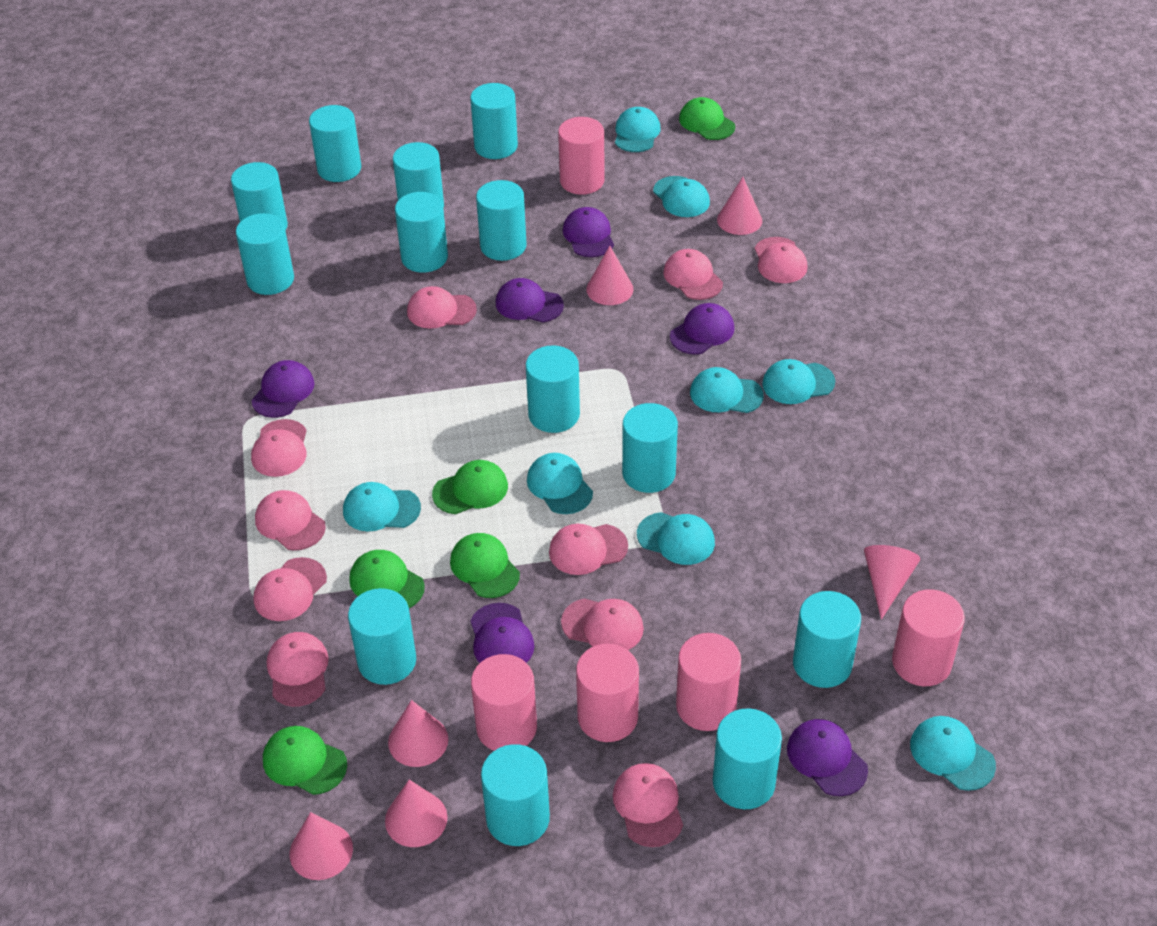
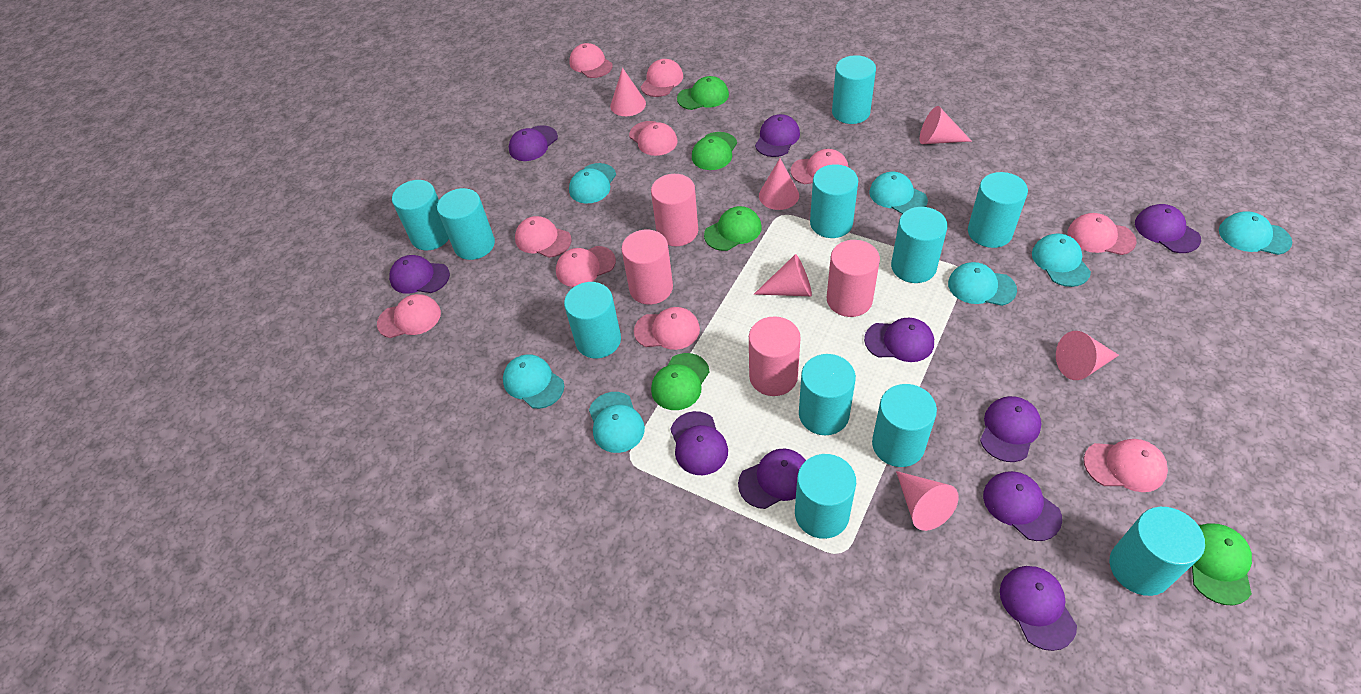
pink cylinder: 5 -> 4
purple cap: 6 -> 10
turquoise cap: 8 -> 7
turquoise cylinder: 13 -> 11

